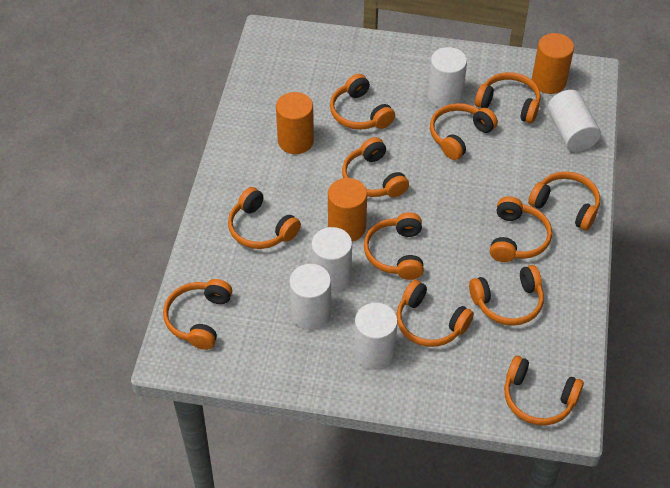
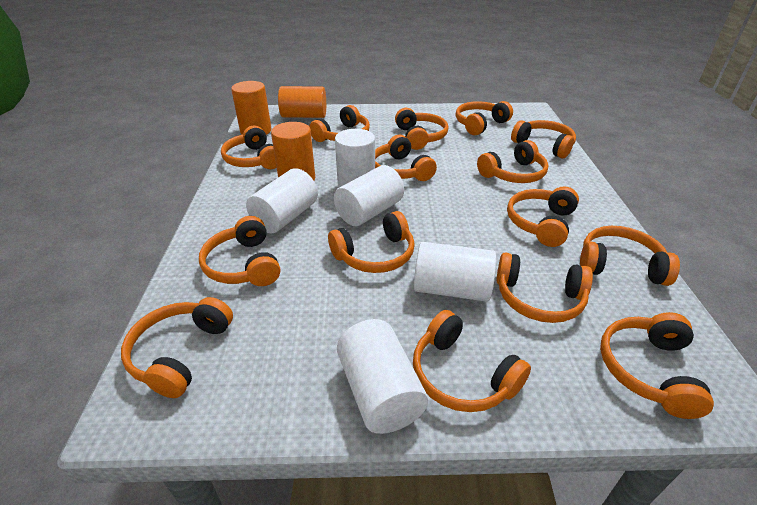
orange headphones: 12 -> 15

